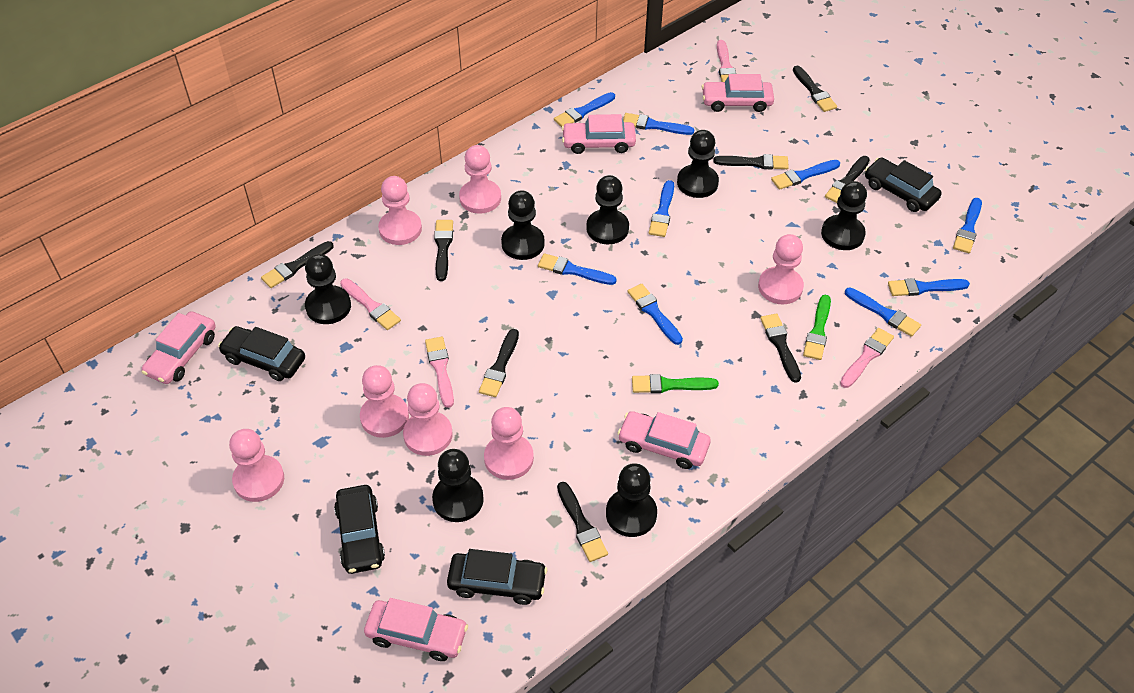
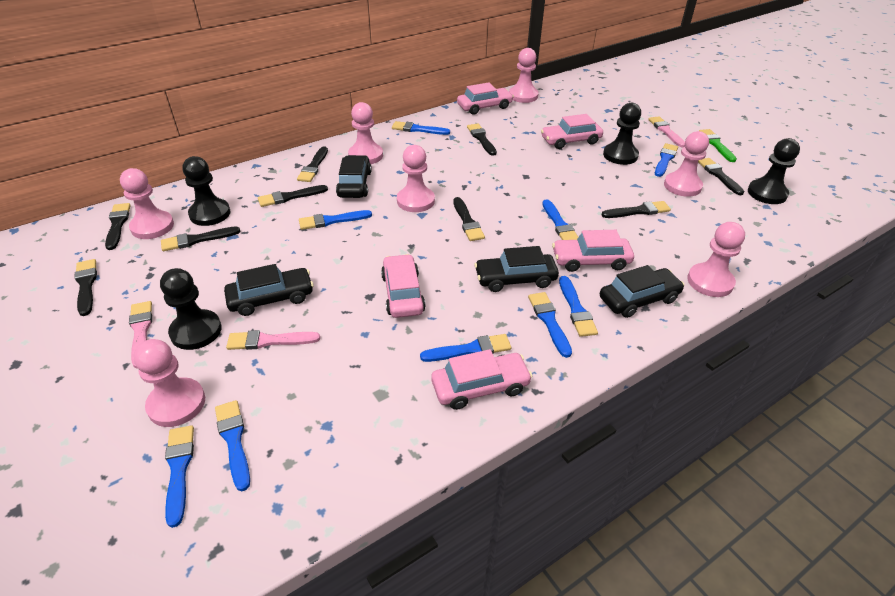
black brush: 8 -> 9
black pawn: 7 -> 4
green brush: 2 -> 1
pink brush: 4 -> 3

